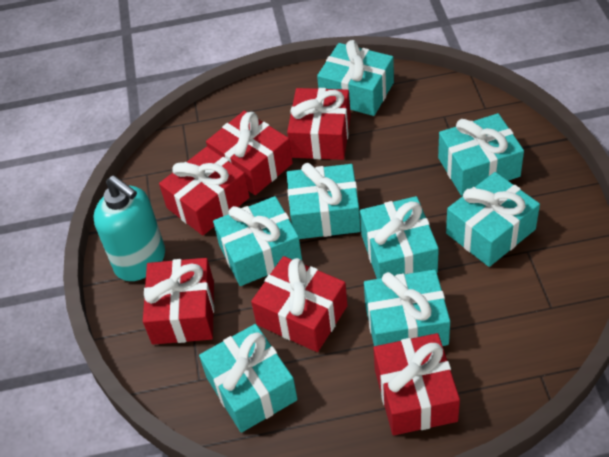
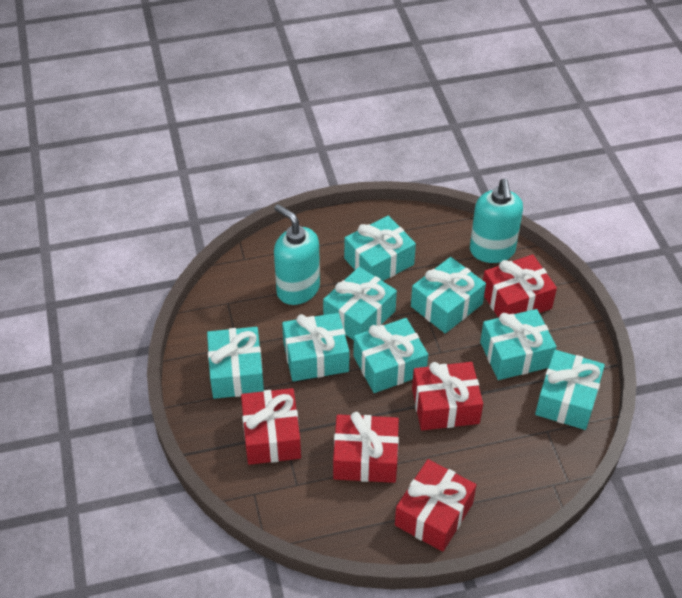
red gift: 6 -> 5
turquoise soap dispenser: 1 -> 2

